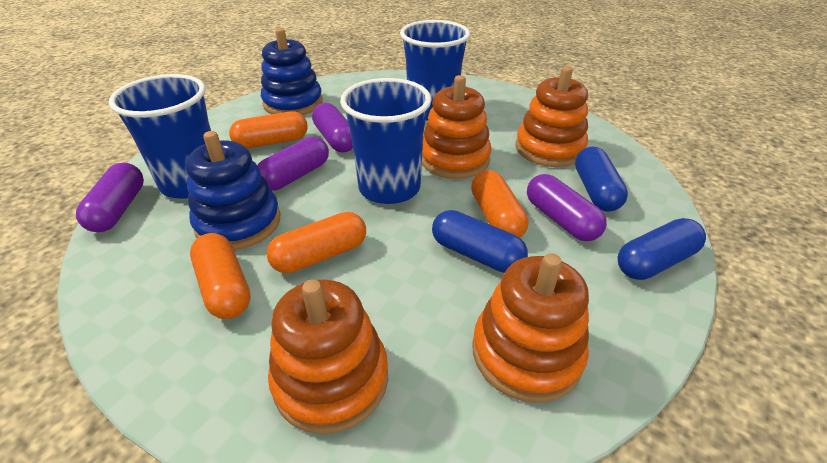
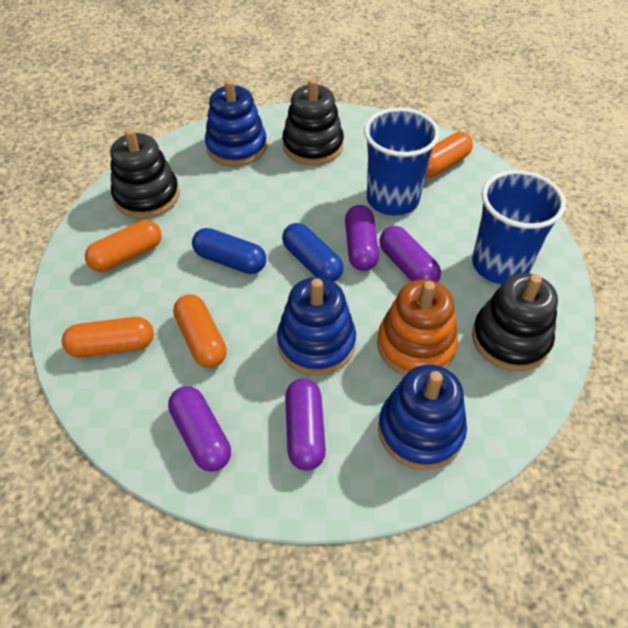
black stacking toy: 0 -> 3
blue capsule: 3 -> 2
blue cup: 3 -> 2
blue stacking toy: 2 -> 3
orange stacking toy: 4 -> 1

